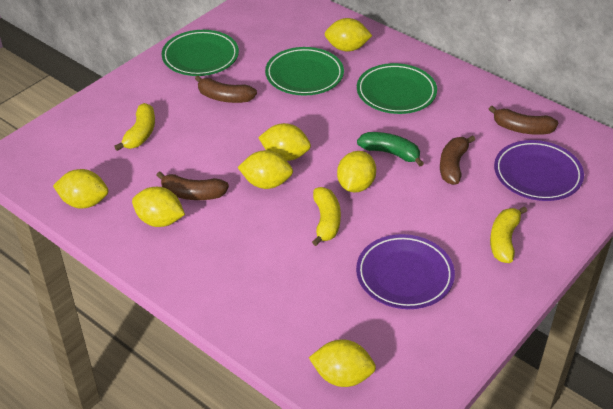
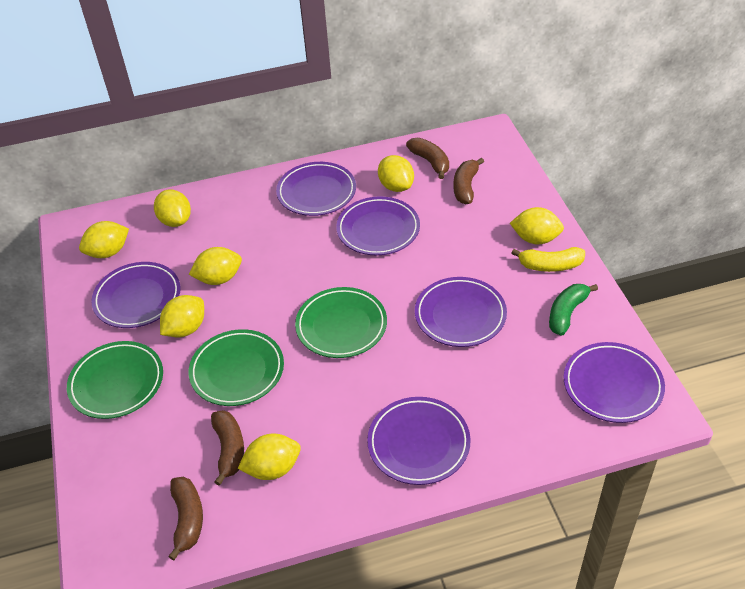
purple plate: 2 -> 6
yellow banana: 3 -> 1

